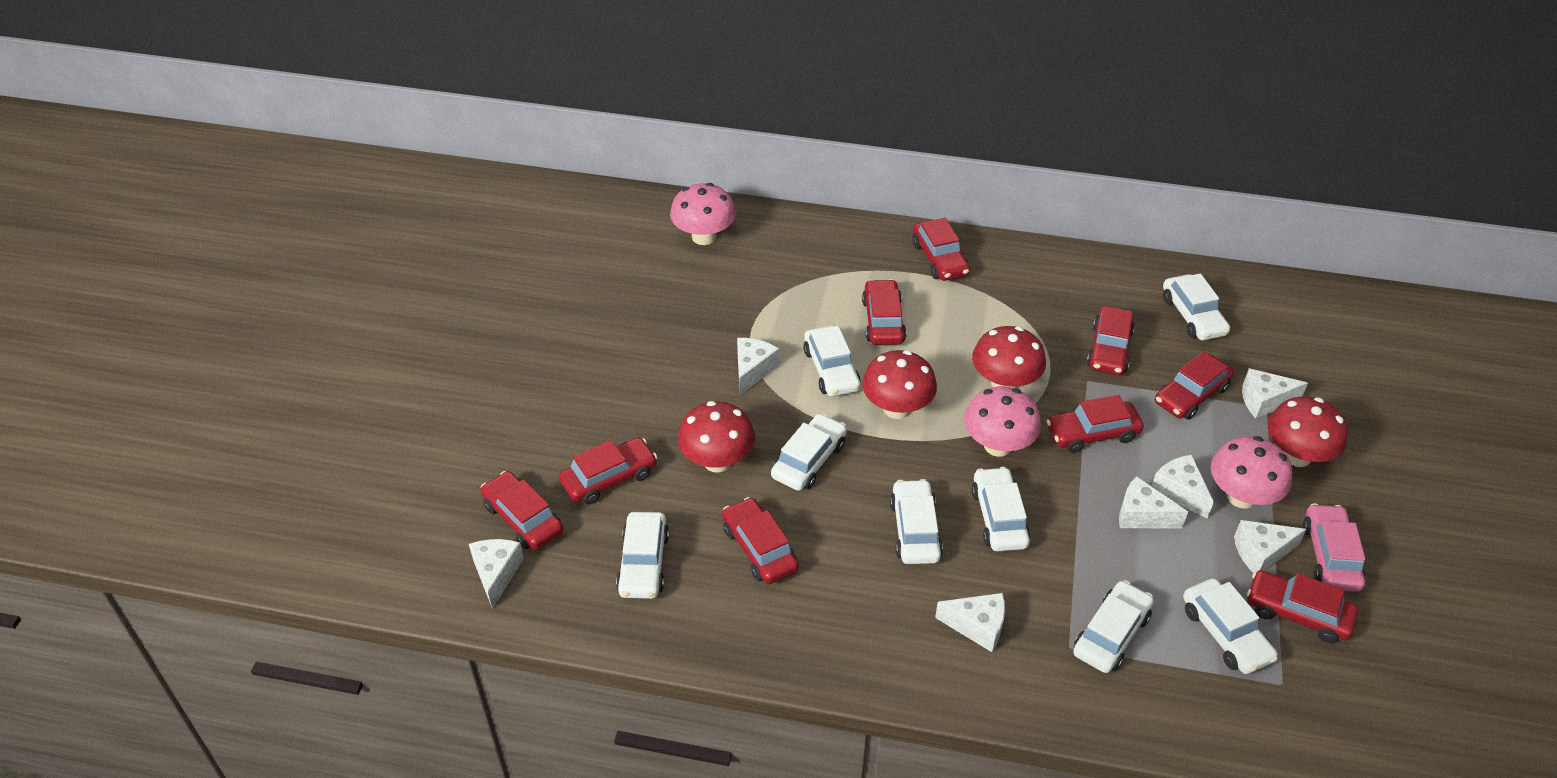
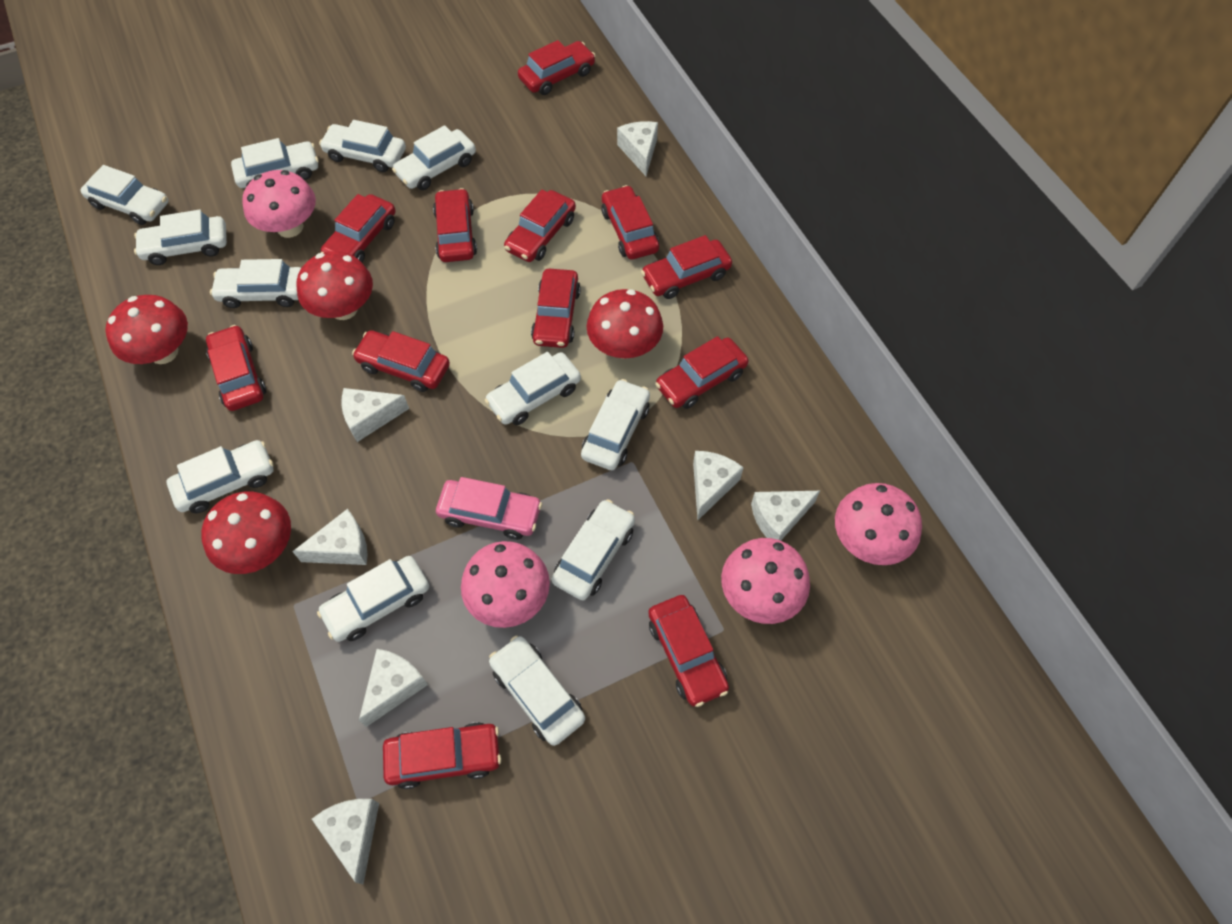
pink mushroom: 3 -> 4
red car: 9 -> 12
white car: 8 -> 12

